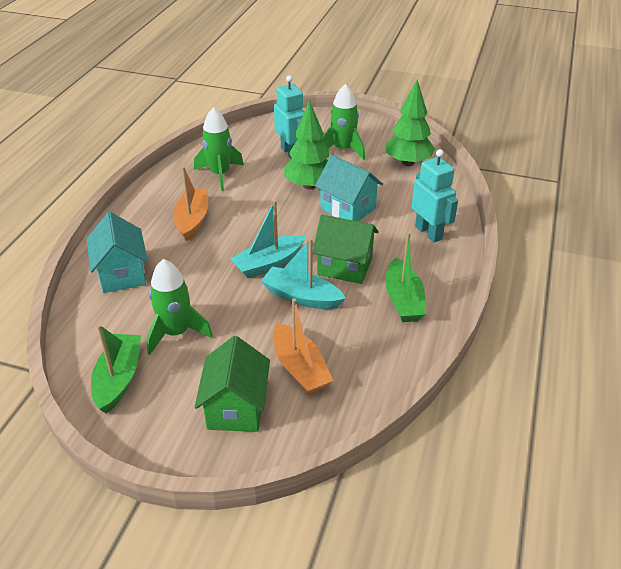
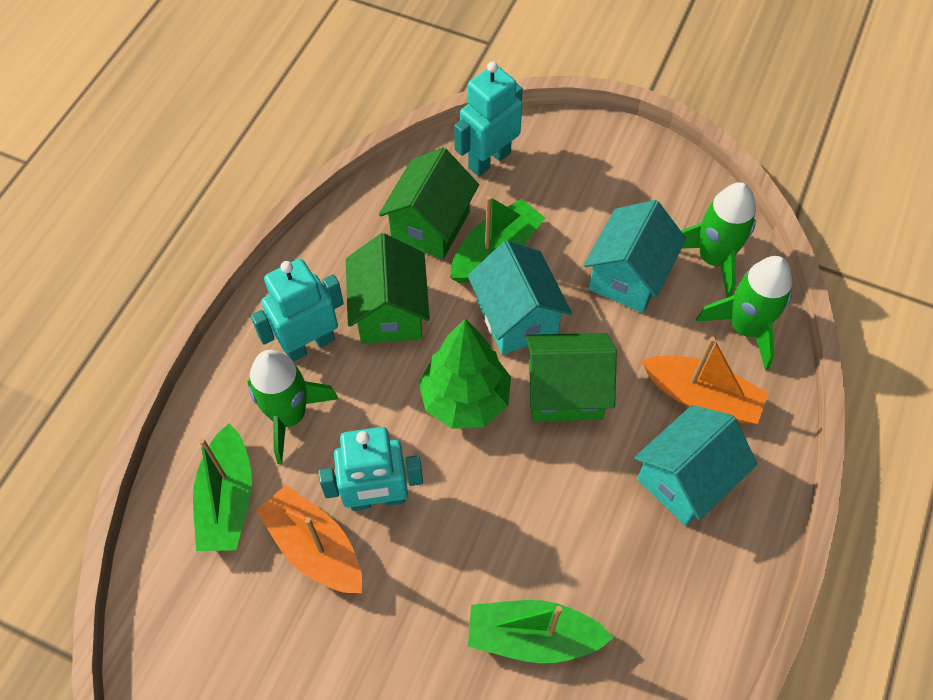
green boat: 2 -> 3
green house: 2 -> 3
green tree: 2 -> 1
turquoise boat: 2 -> 0
turquoise house: 2 -> 3
turquoise robot: 2 -> 3

